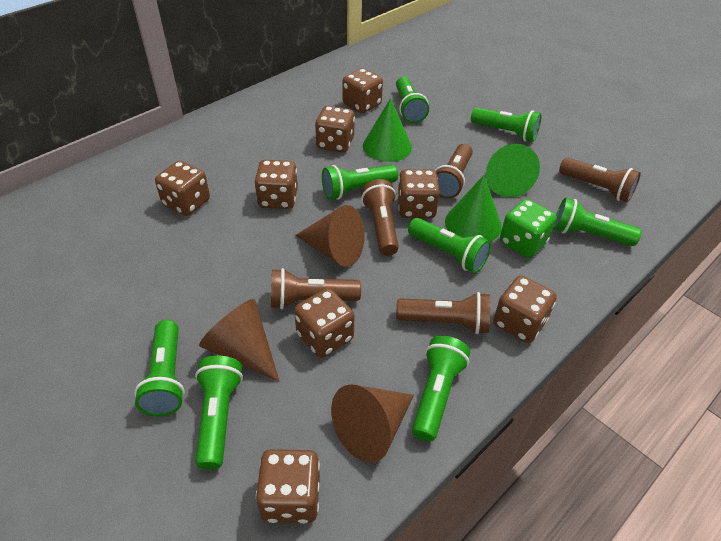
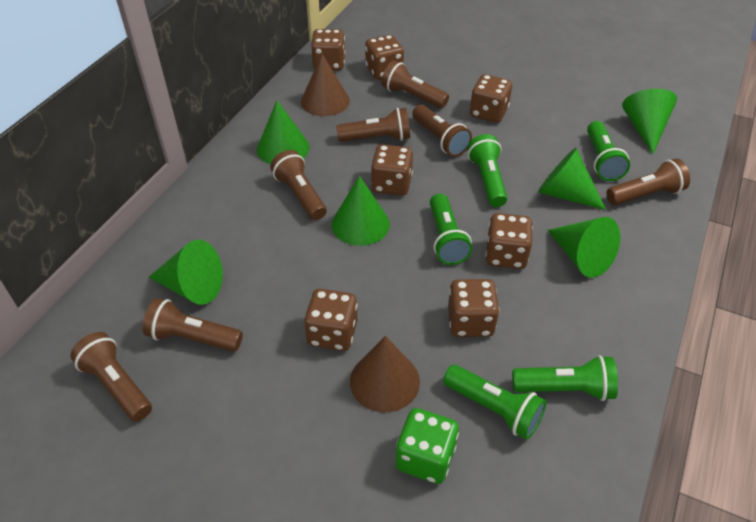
brown cone: 3 -> 2
brown dice: 8 -> 7
brown flashlight: 5 -> 7
green cone: 3 -> 6
green flashlight: 8 -> 5

